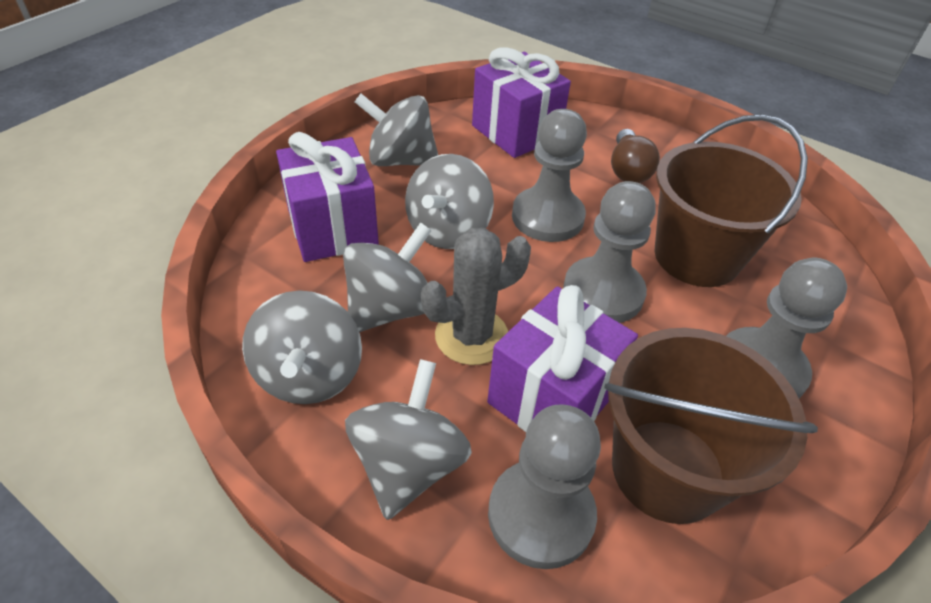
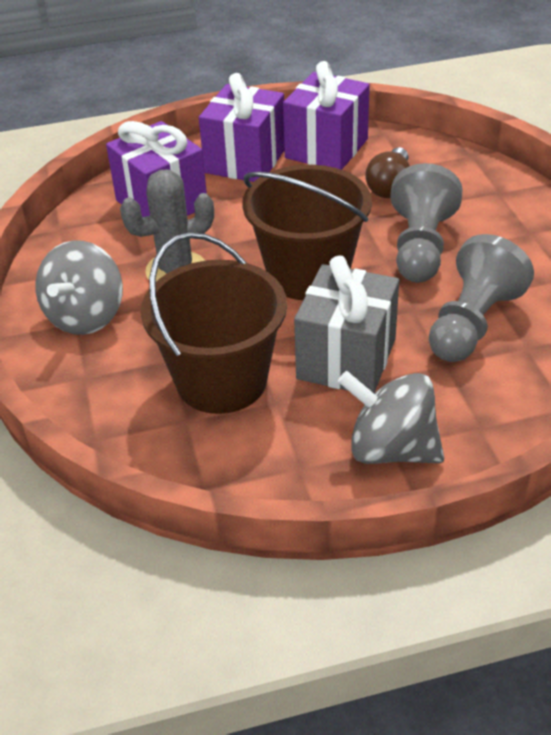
grey gift: 0 -> 1
grey pawn: 4 -> 2
grey spinning top: 5 -> 2

